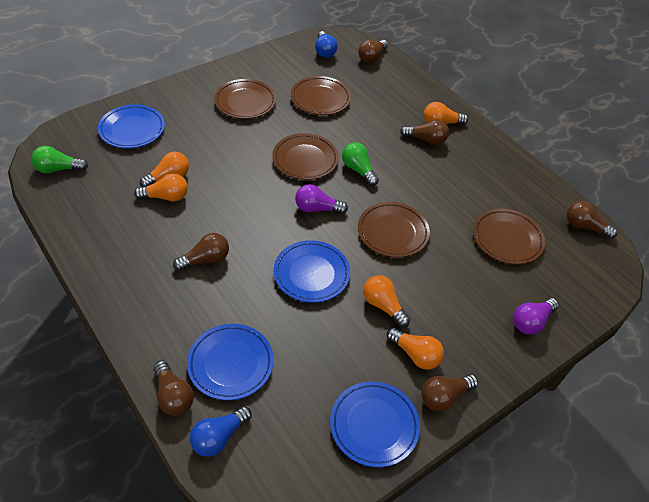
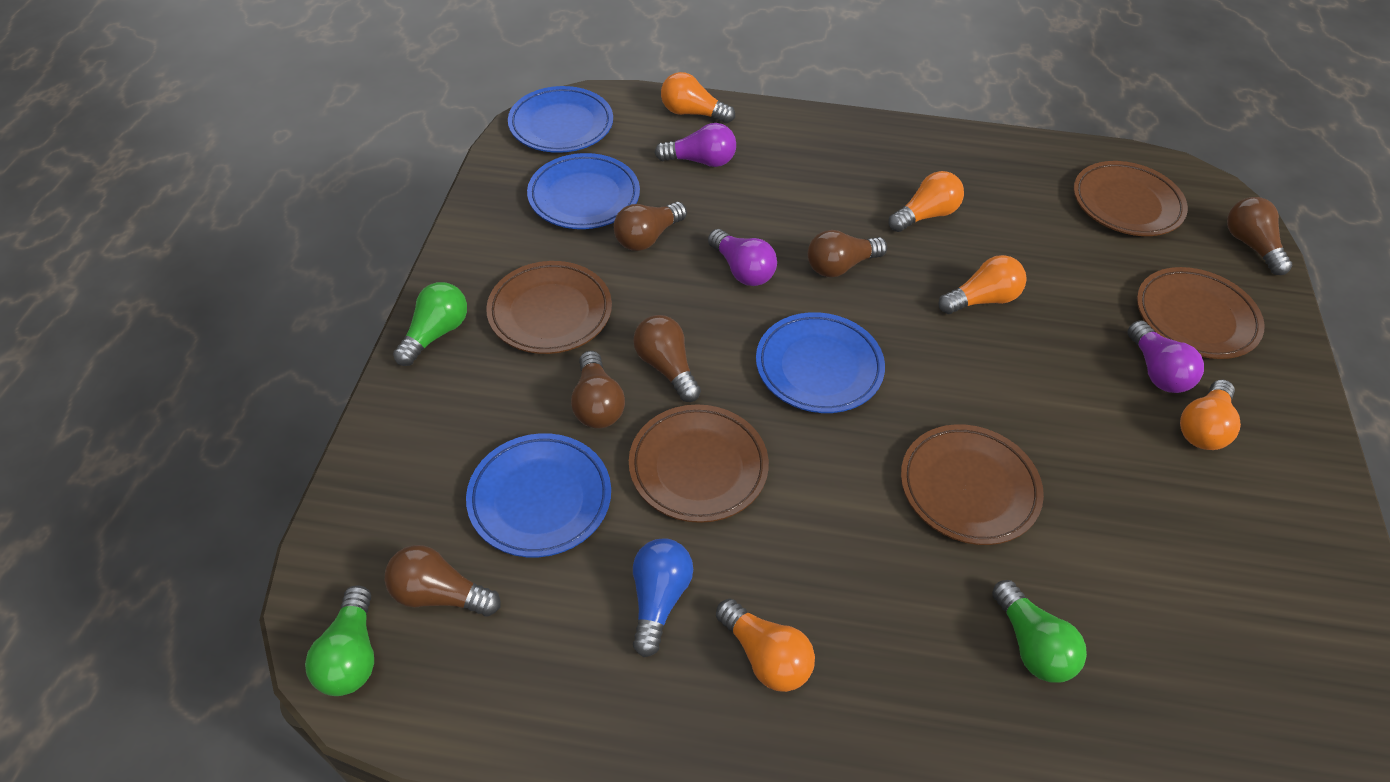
blue light bulb: 2 -> 1
green light bulb: 2 -> 3
purple light bulb: 2 -> 3

